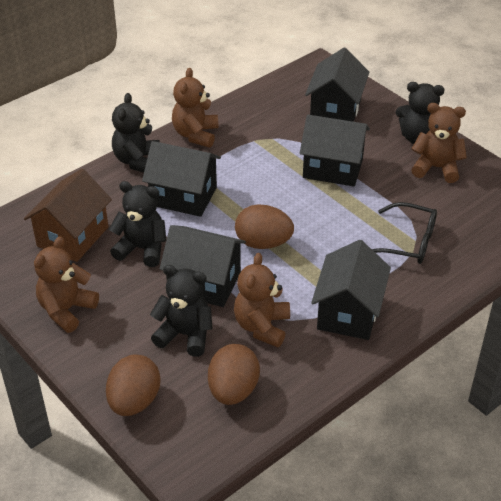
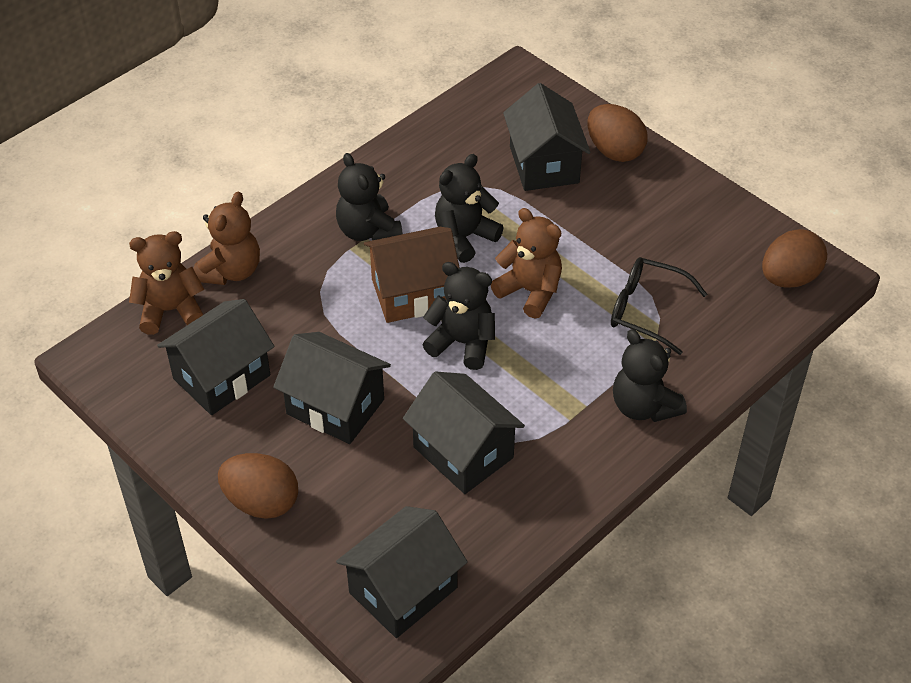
brown teddy bear: 4 -> 3

